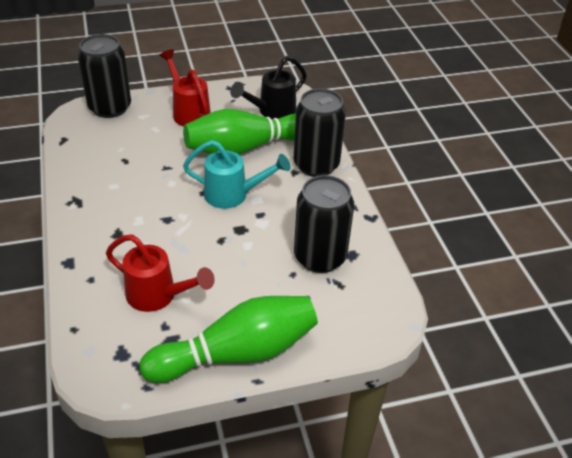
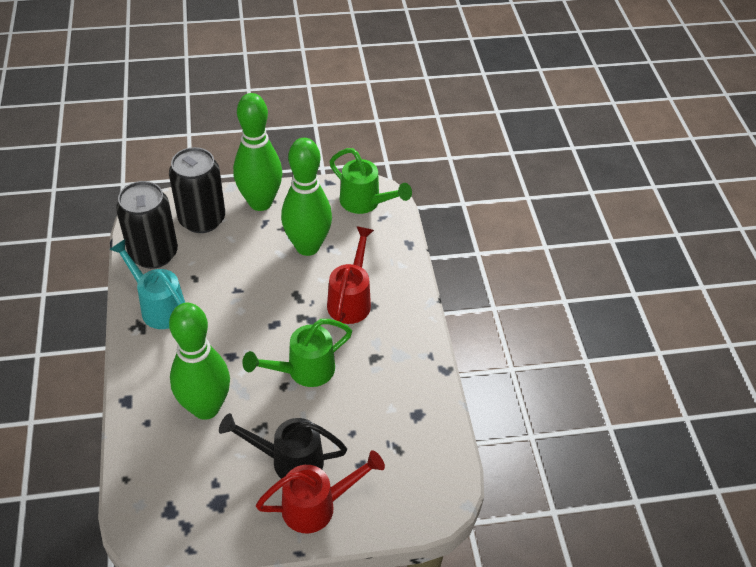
black can: 3 -> 2
green bowling pin: 2 -> 3
green watering can: 0 -> 2

